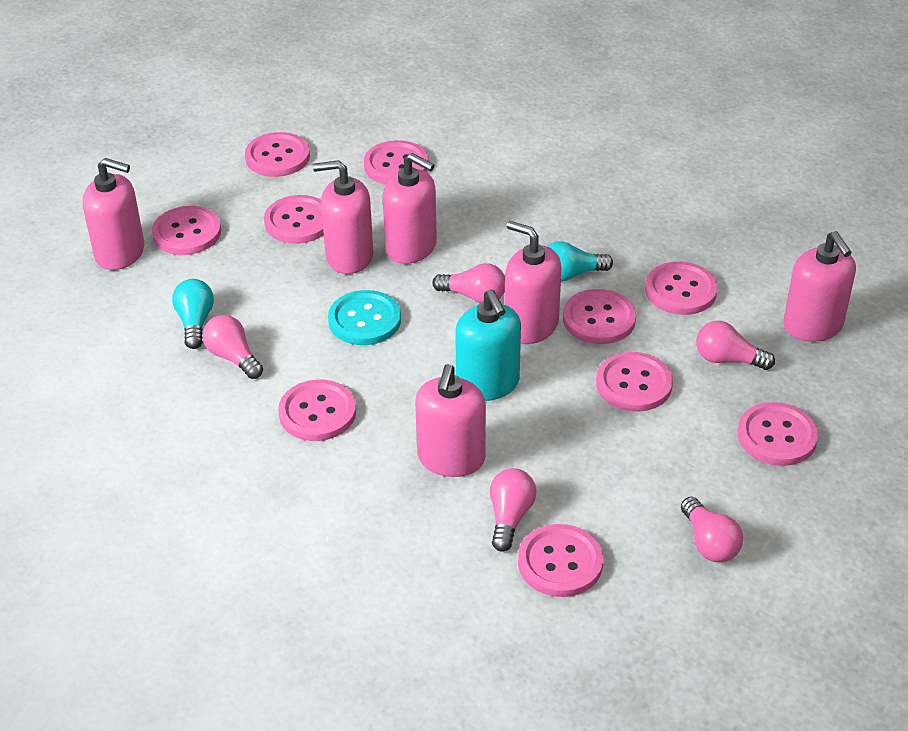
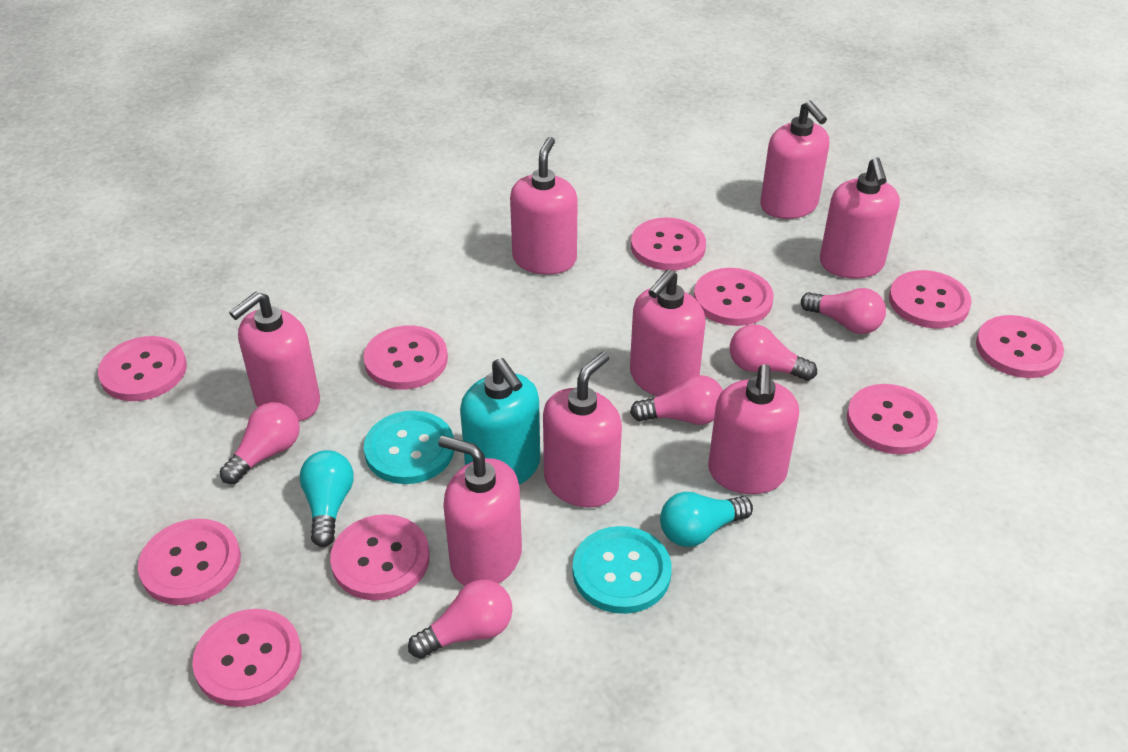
pink soap dispenser: 6 -> 8
turquoise button: 1 -> 2

